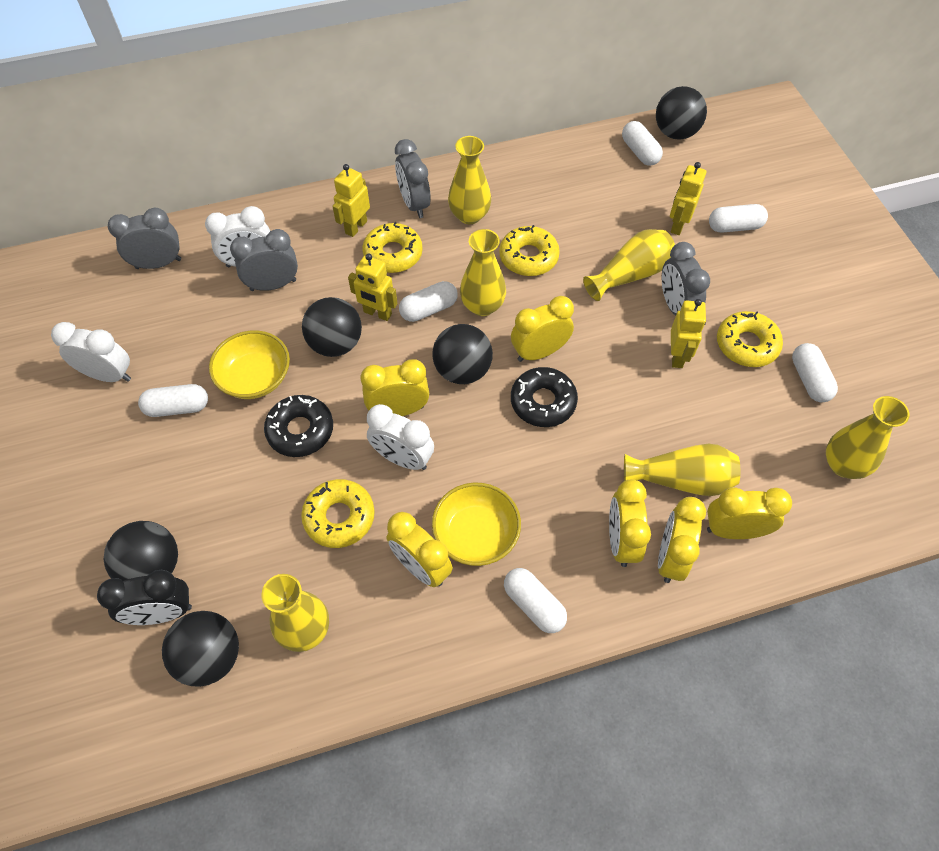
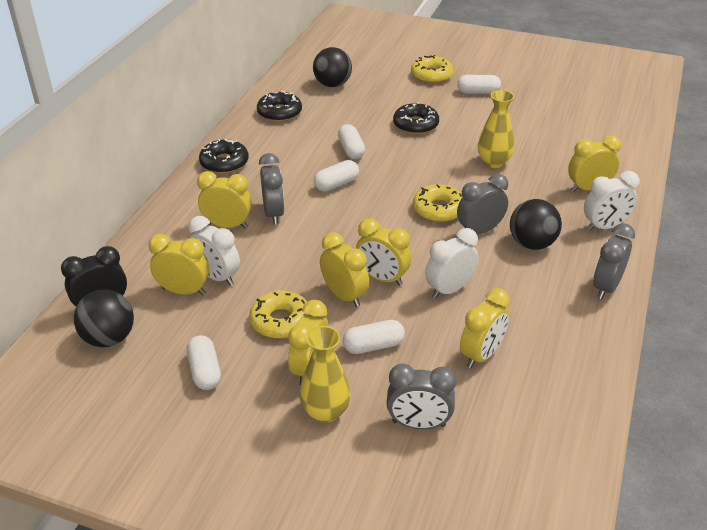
black ball: 5 -> 3
black donut: 2 -> 3
white capsule: 6 -> 5
yellow bowl: 2 -> 0
yellow clock: 6 -> 7
yellow donut: 4 -> 3
yellow robot: 4 -> 0
yellow vase: 6 -> 2

